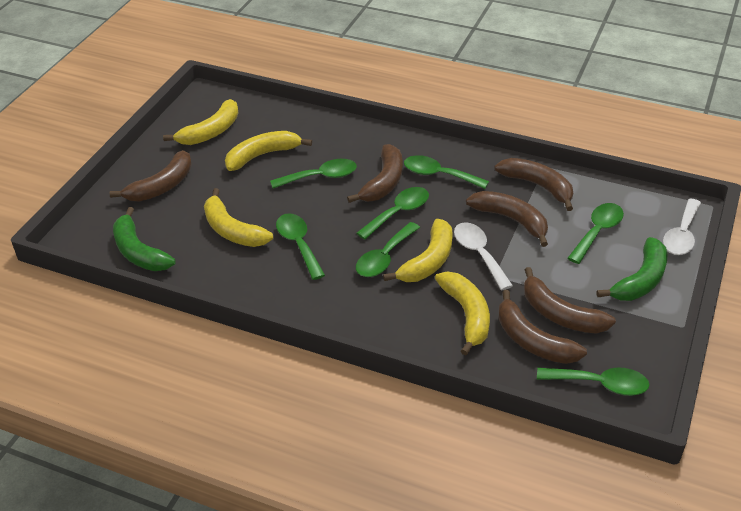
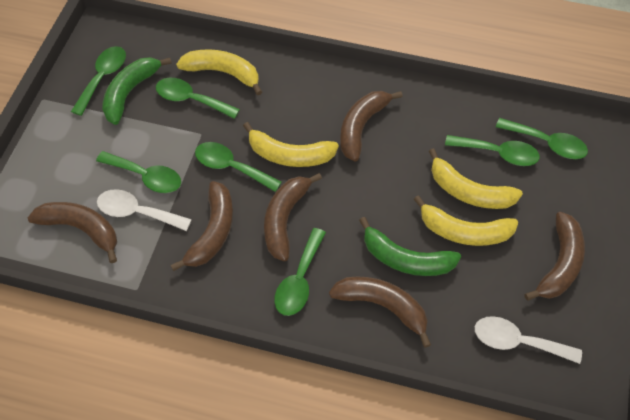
yellow banana: 5 -> 4

